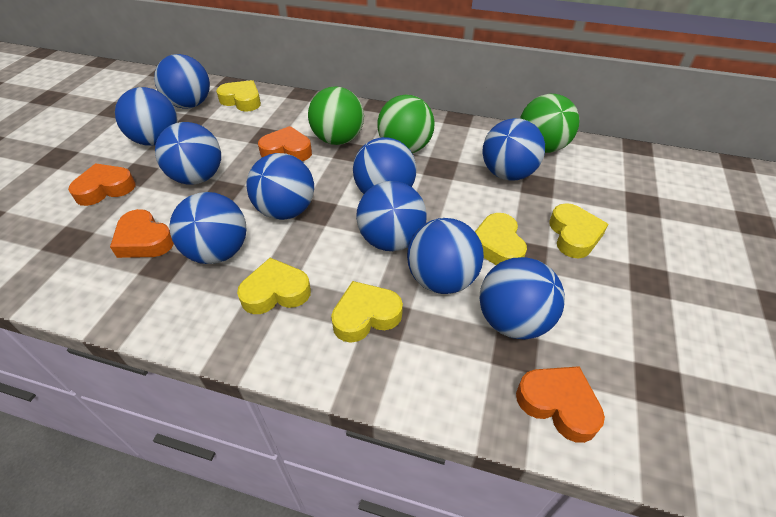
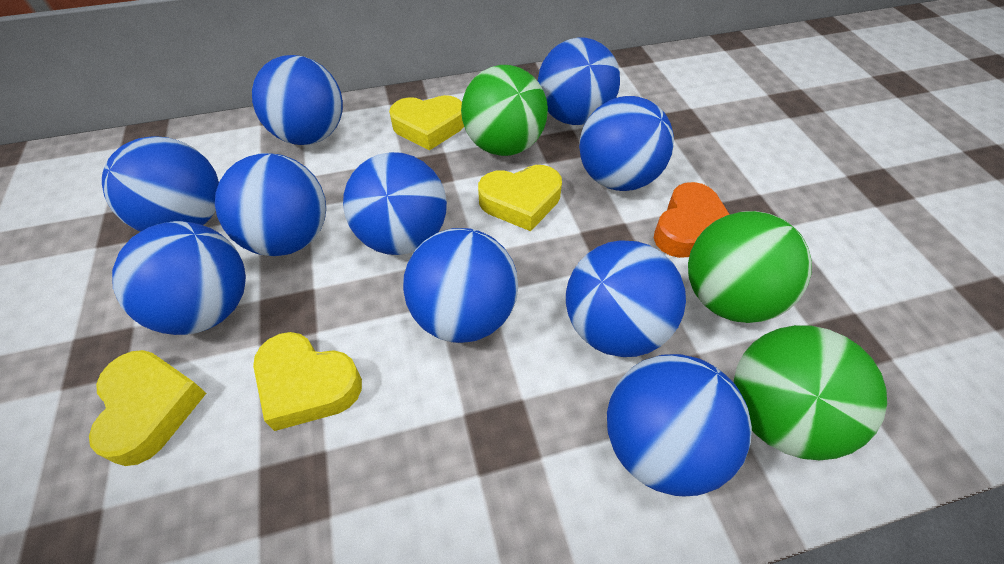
orange heart: 4 -> 1
yellow heart: 5 -> 4

